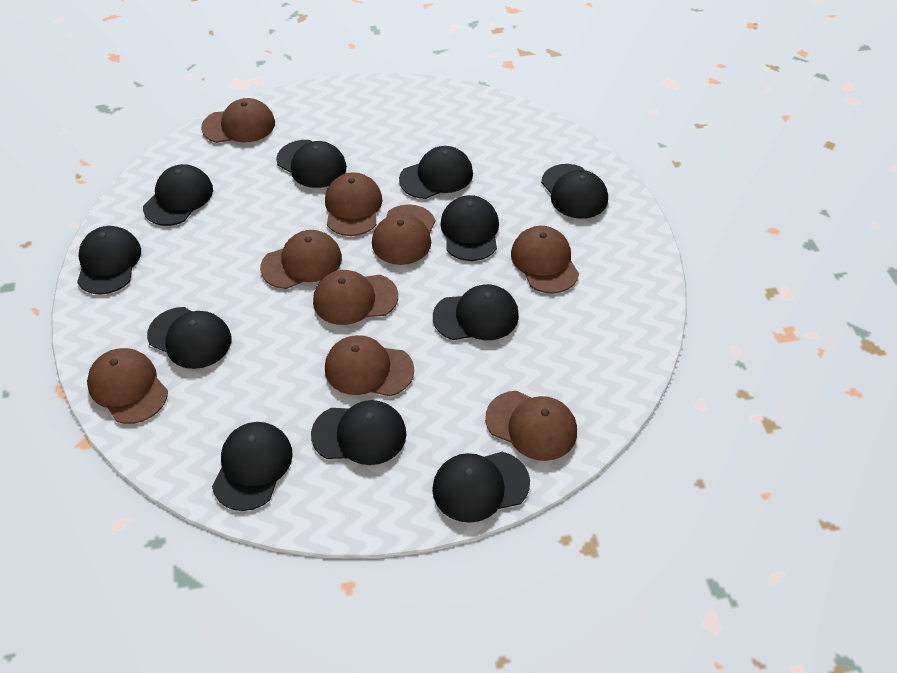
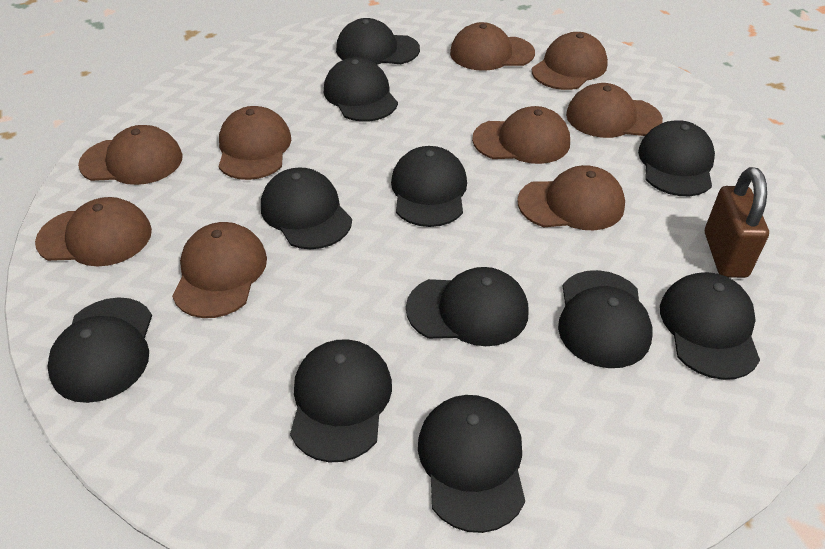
brown padlock: 0 -> 1

